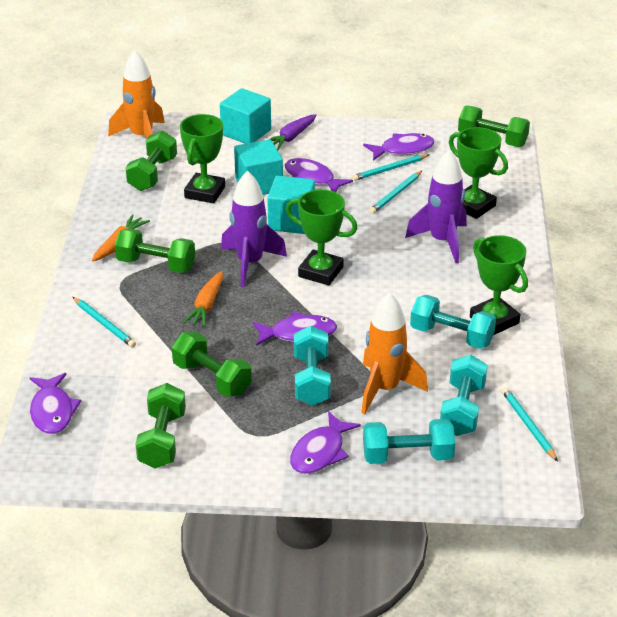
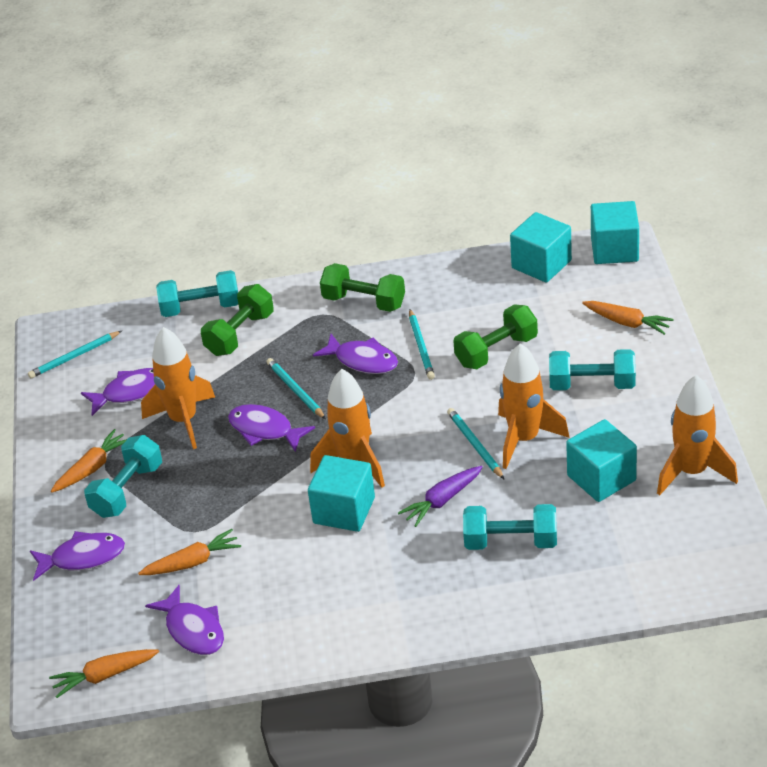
green dumbbell: 5 -> 3
green trophy: 4 -> 0
orange carrot: 2 -> 4
orange rocket: 2 -> 4
purple rocket: 2 -> 0
turquoise cube: 3 -> 4

